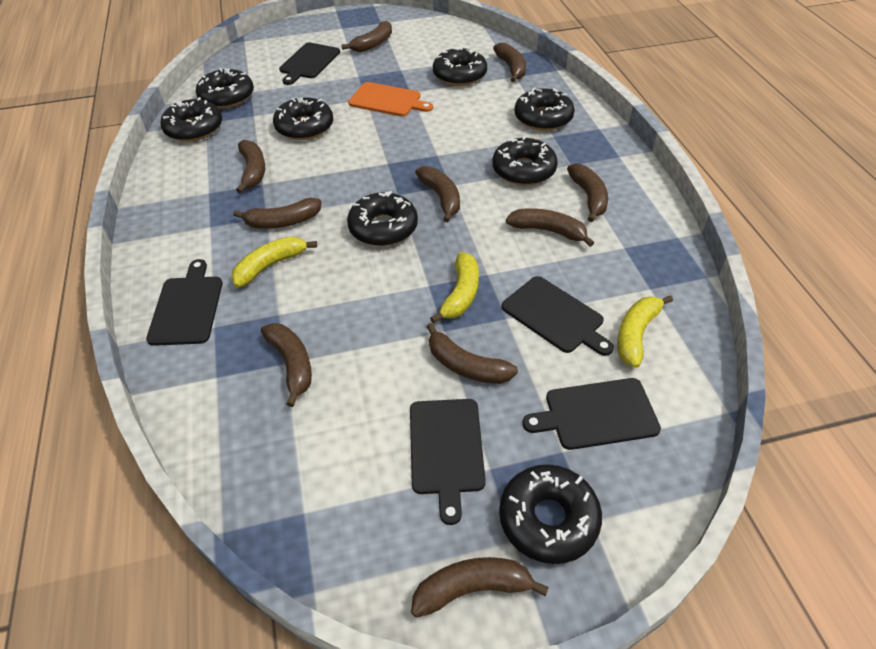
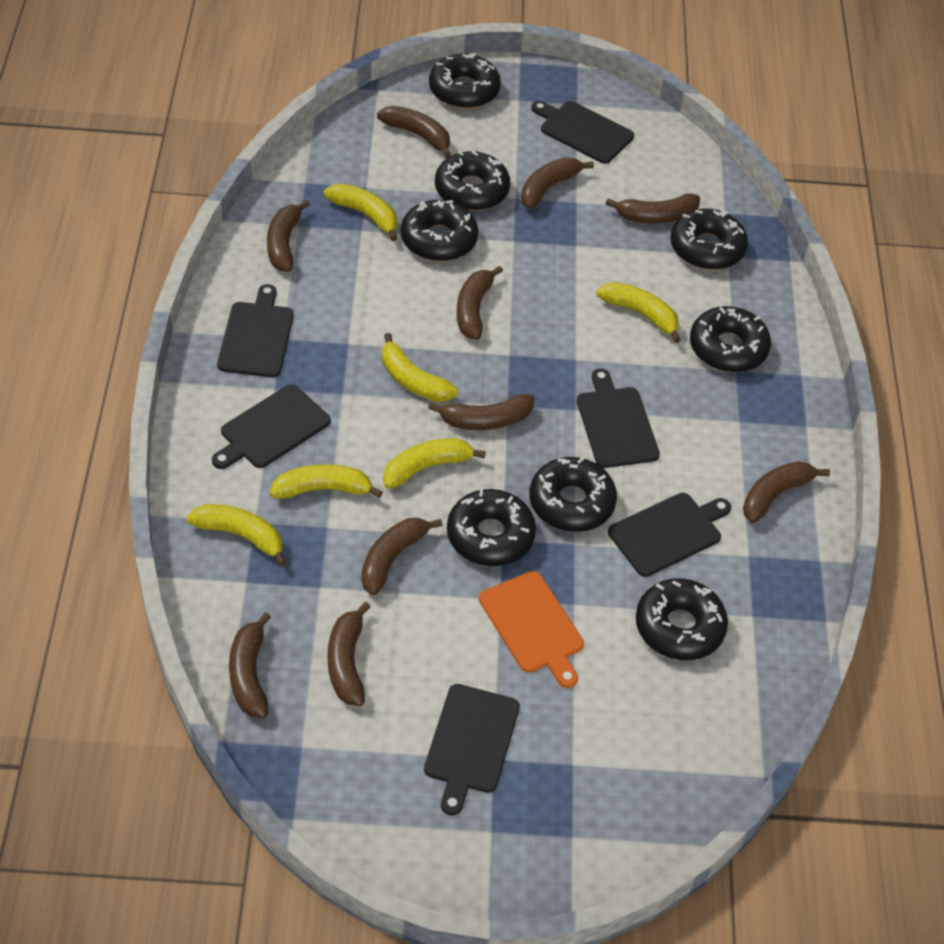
black cutting board: 5 -> 6
yellow banana: 3 -> 6

